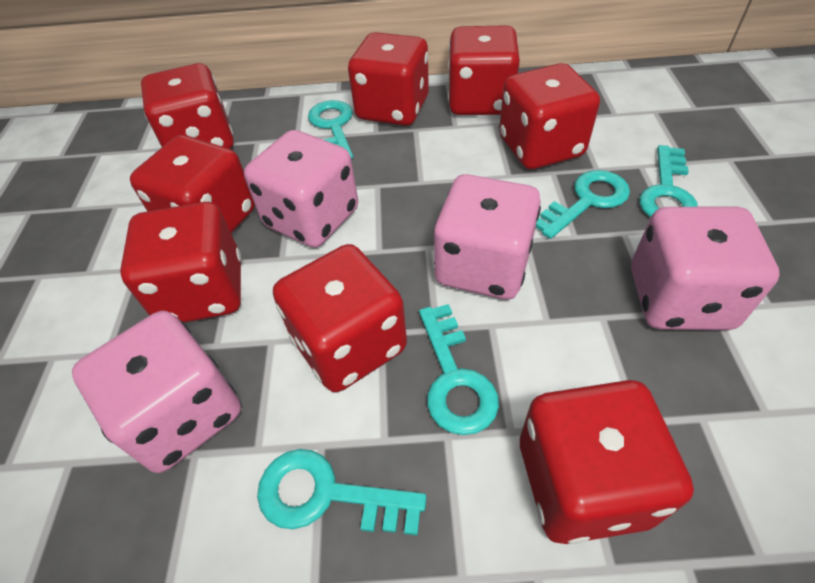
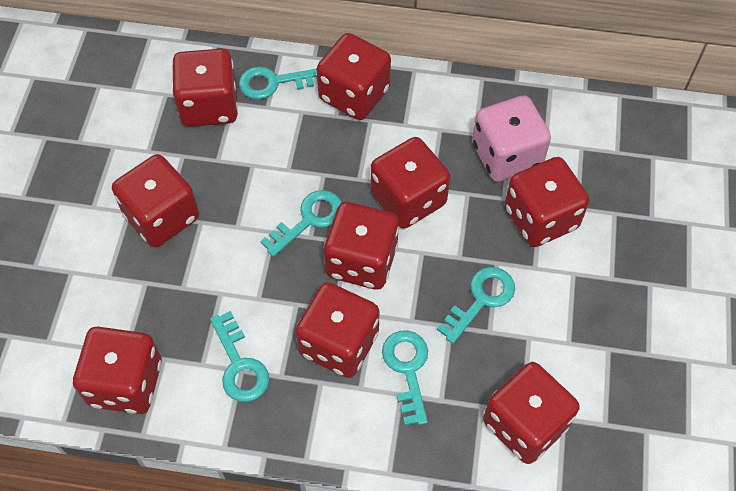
pink dice: 4 -> 1
red dice: 8 -> 9

